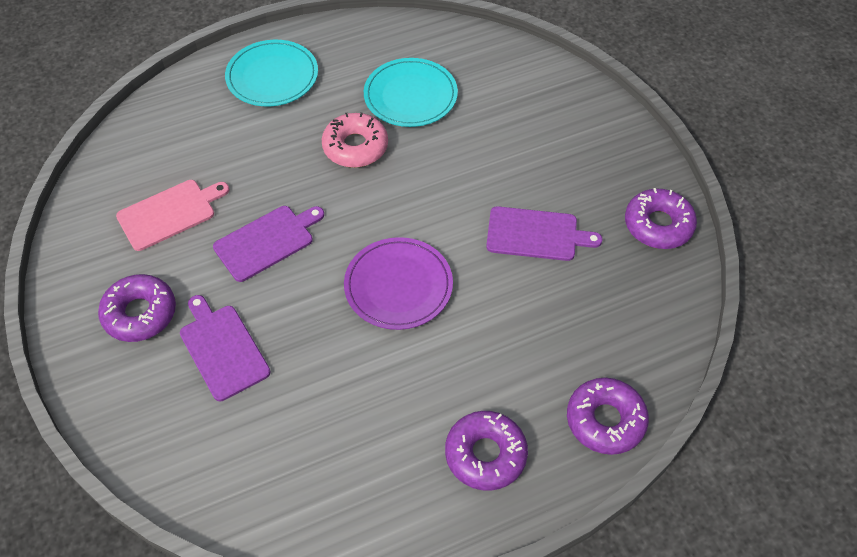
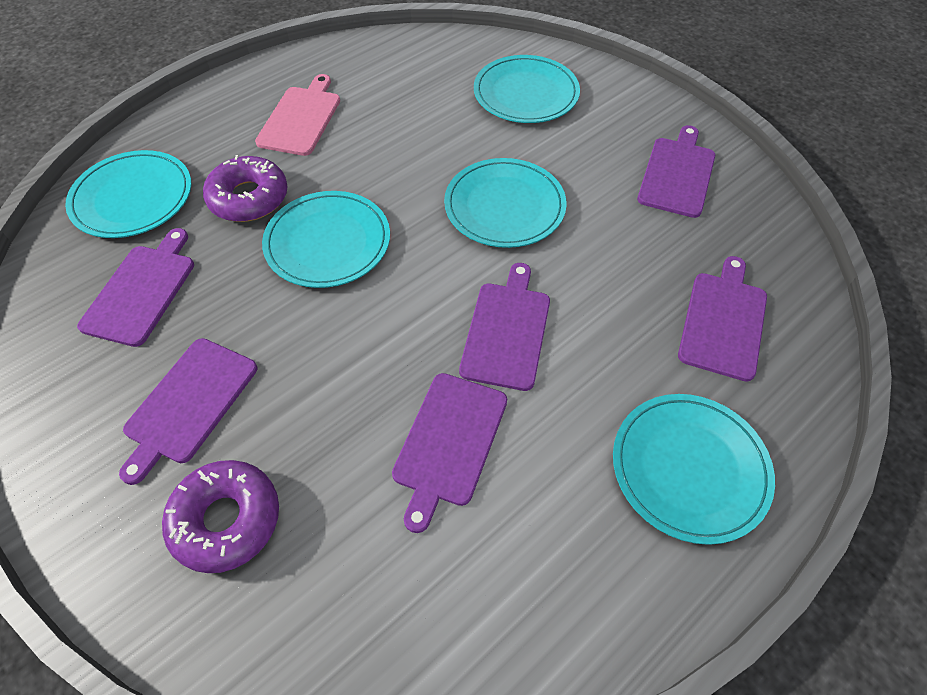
pink donut: 1 -> 0
purple cutting board: 3 -> 6
purple donut: 4 -> 2
purple plate: 1 -> 0
turquoise plate: 2 -> 5

